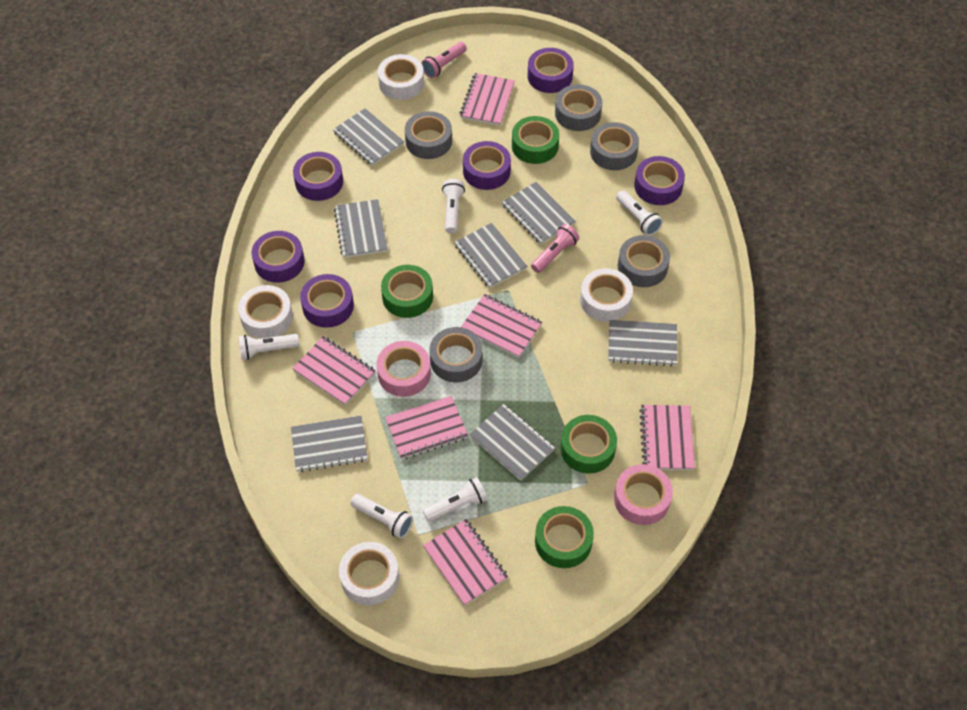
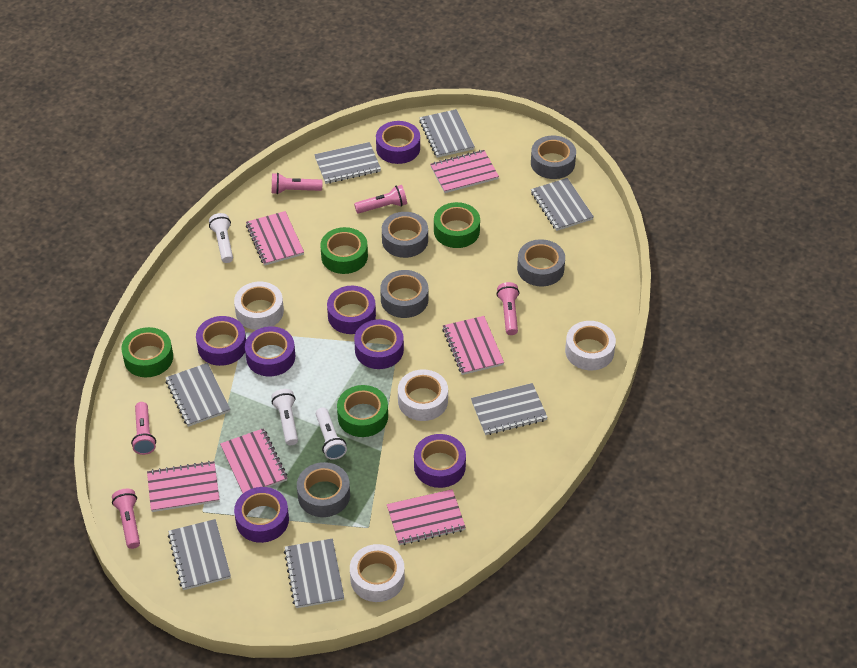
pink flashlight: 2 -> 5
pink tape: 2 -> 0
purple tape: 6 -> 7
white flashlight: 5 -> 3

